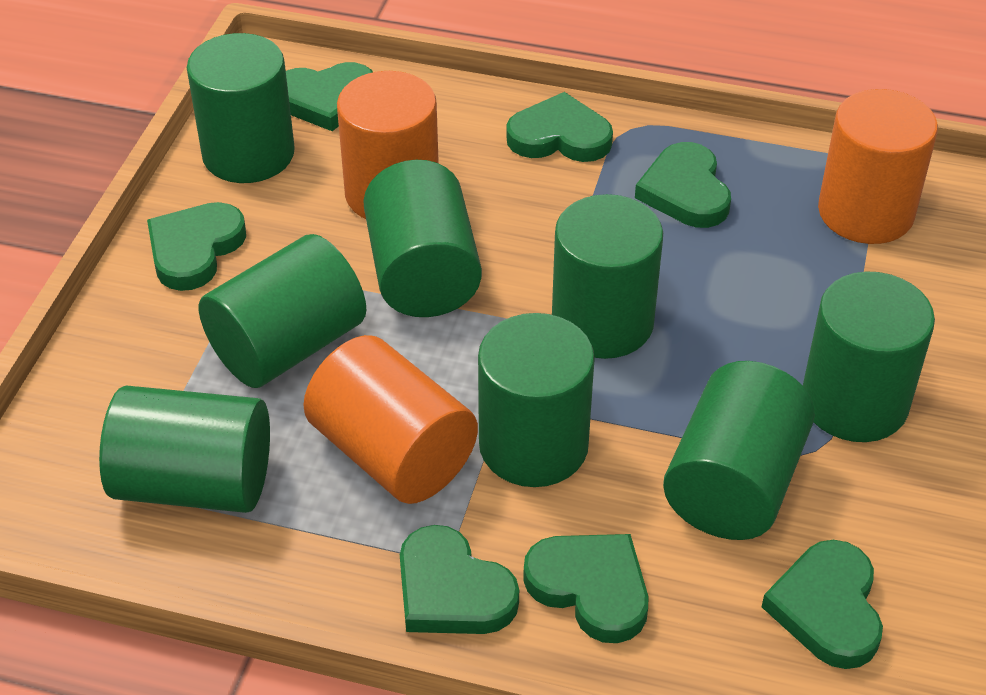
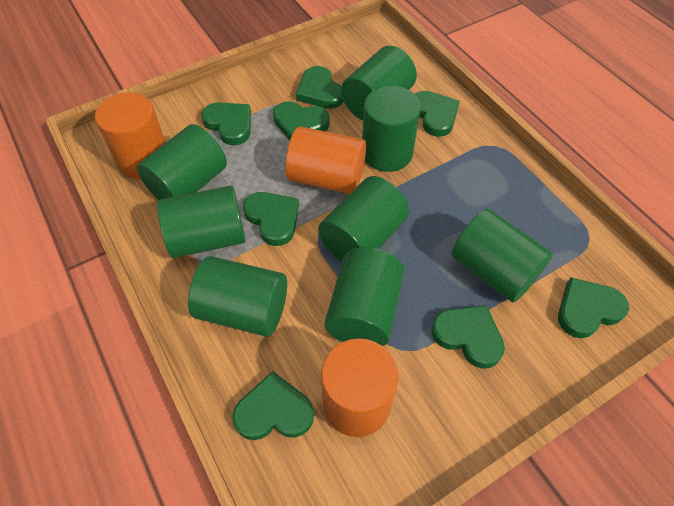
green heart: 7 -> 8

